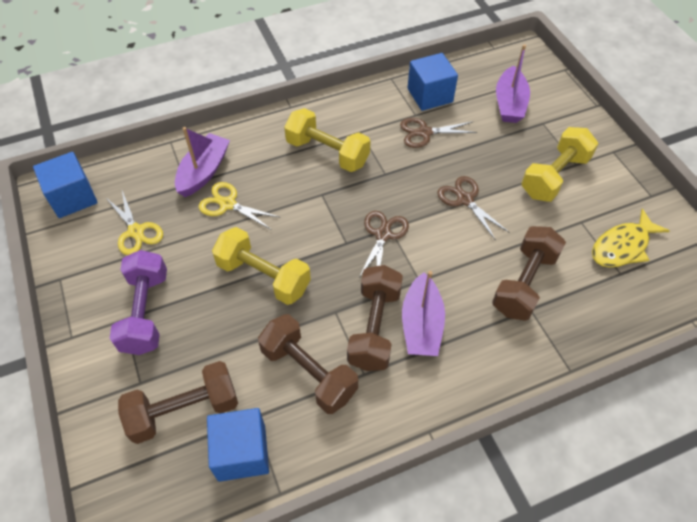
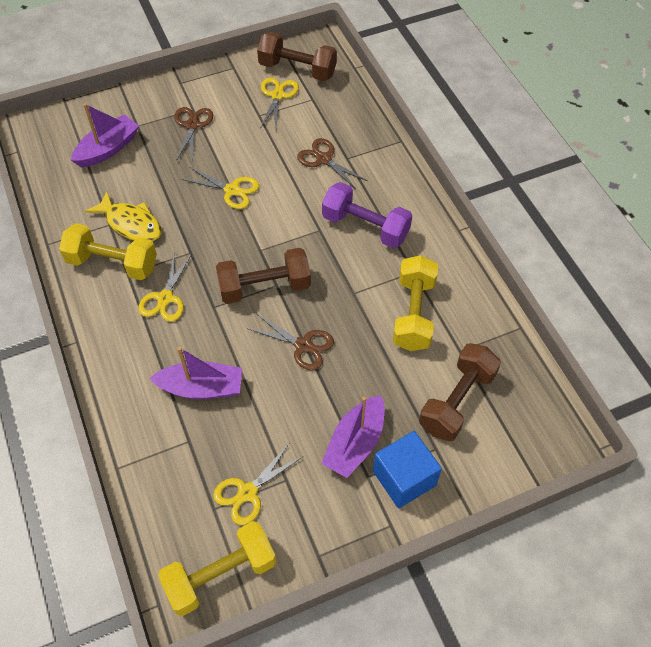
blue cube: 3 -> 1
brown dumbbell: 4 -> 3
yellow scissors: 2 -> 4

